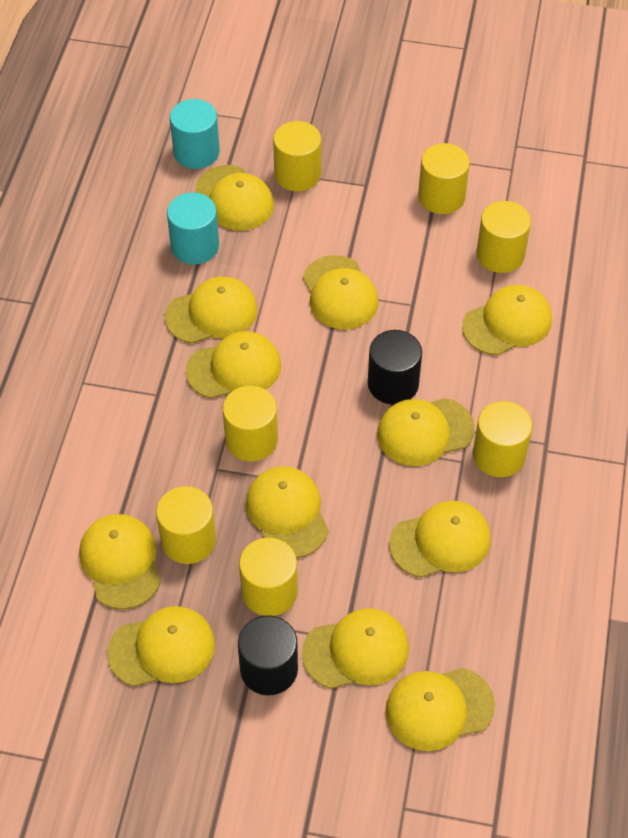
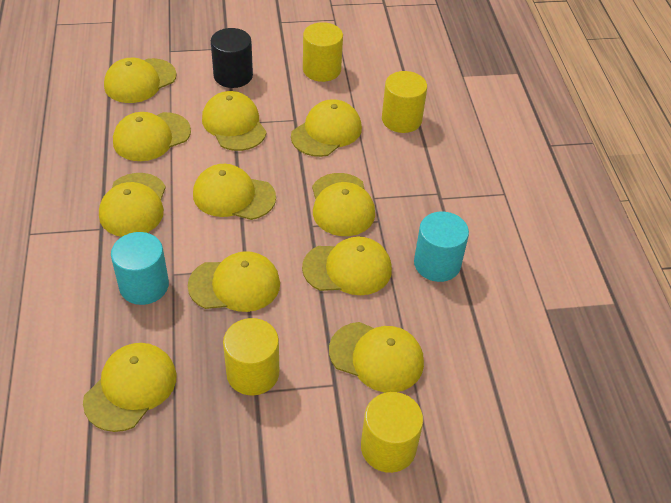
black cylinder: 2 -> 1
yellow cap: 12 -> 11
yellow cylinder: 7 -> 4

